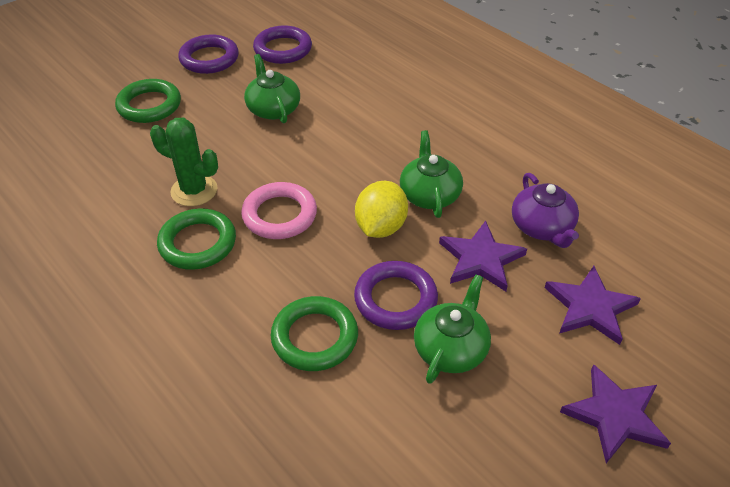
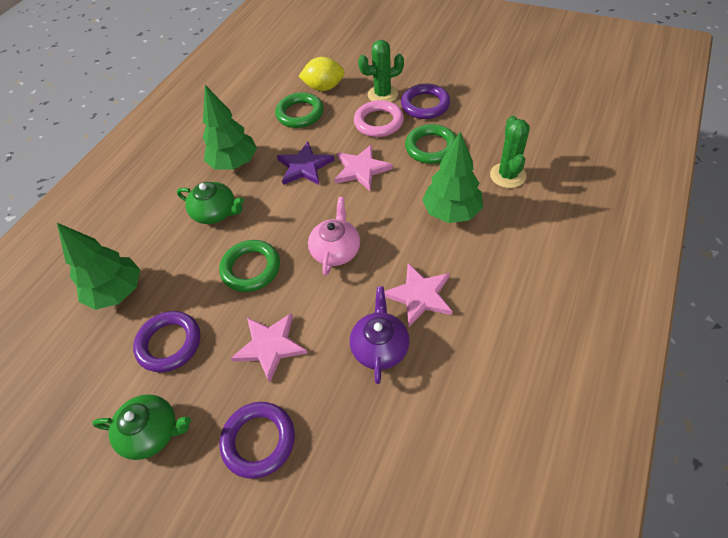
green cactus: 1 -> 2
green teapot: 3 -> 2
green tree: 0 -> 3
pink star: 0 -> 3
pink teapot: 0 -> 1
purple star: 3 -> 1

